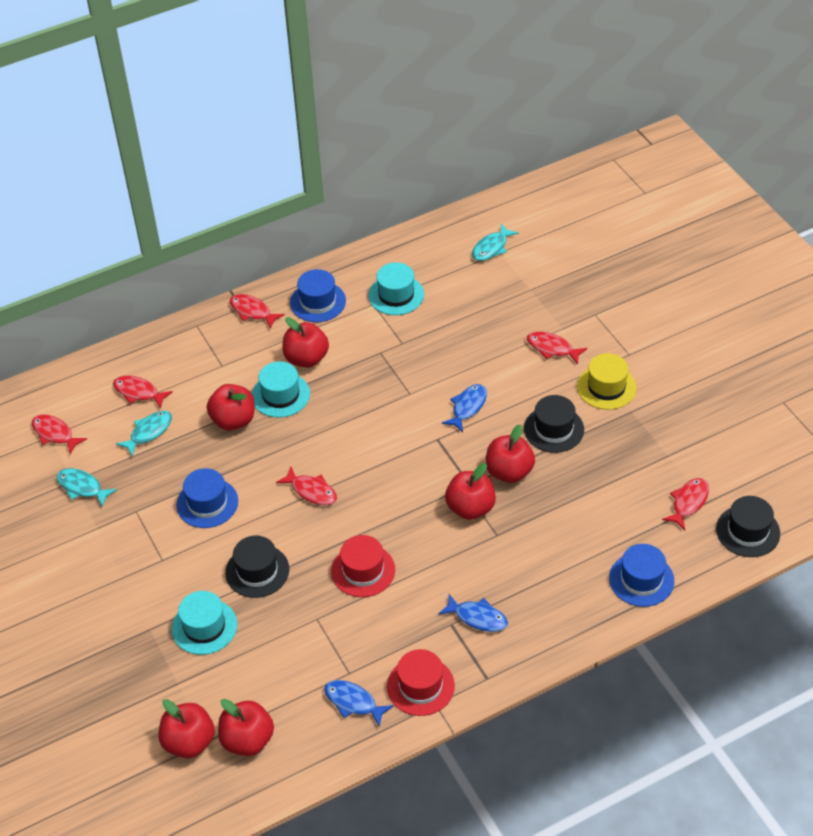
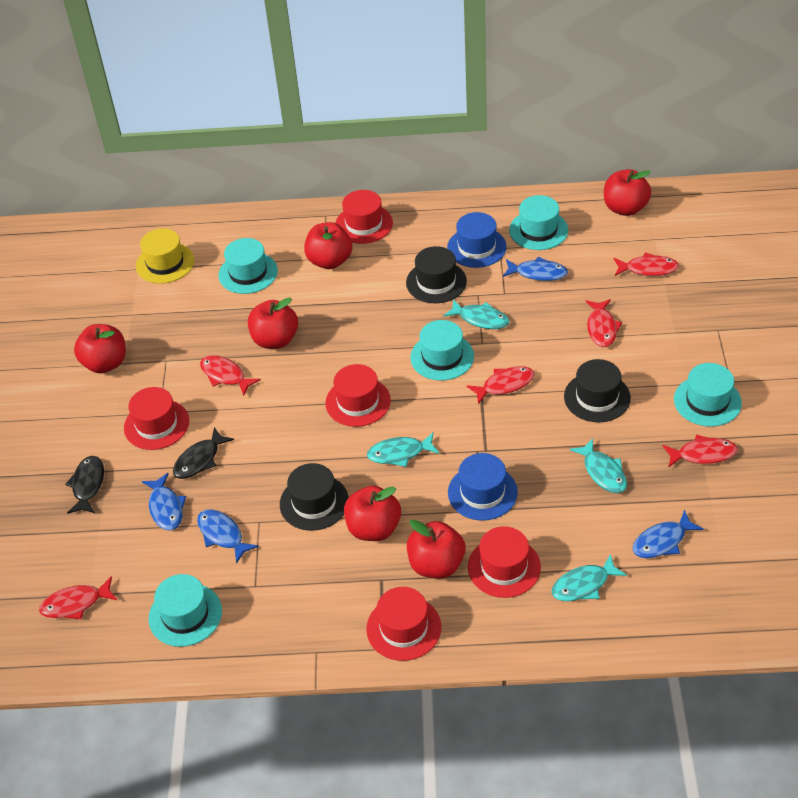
black fish: 0 -> 2
blue fish: 3 -> 4
blue hat: 3 -> 2
red hat: 2 -> 5
turquoise fish: 3 -> 4
turquoise hat: 3 -> 5

